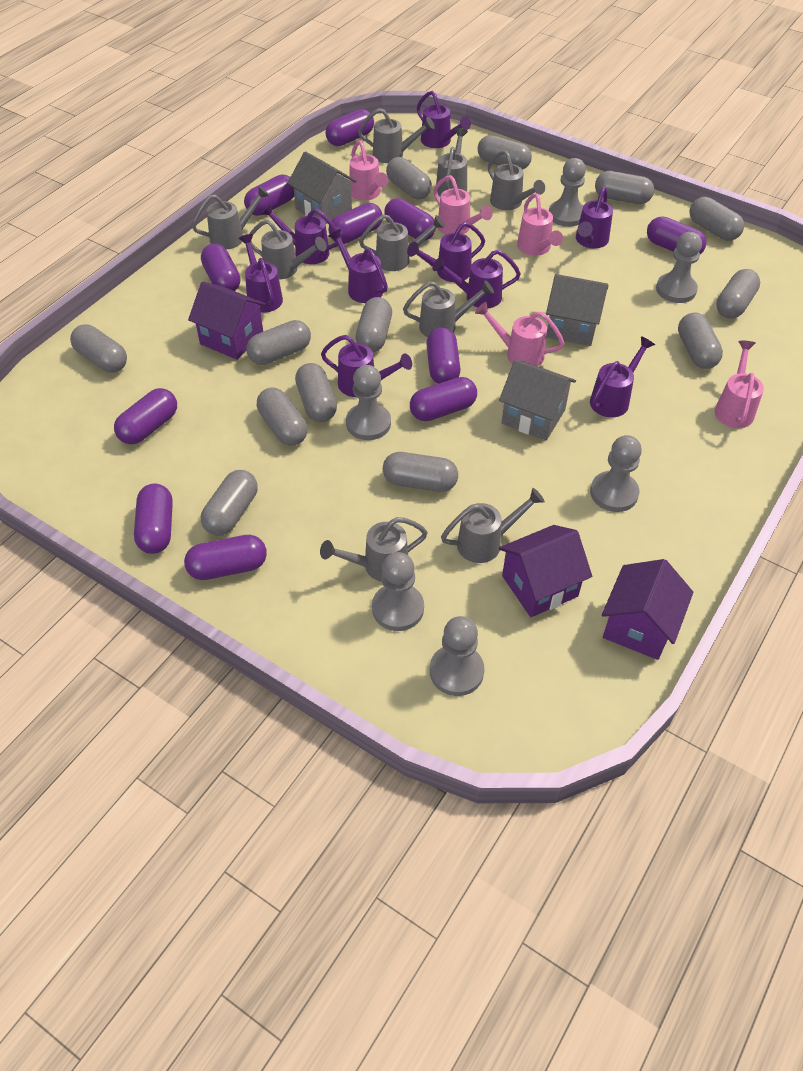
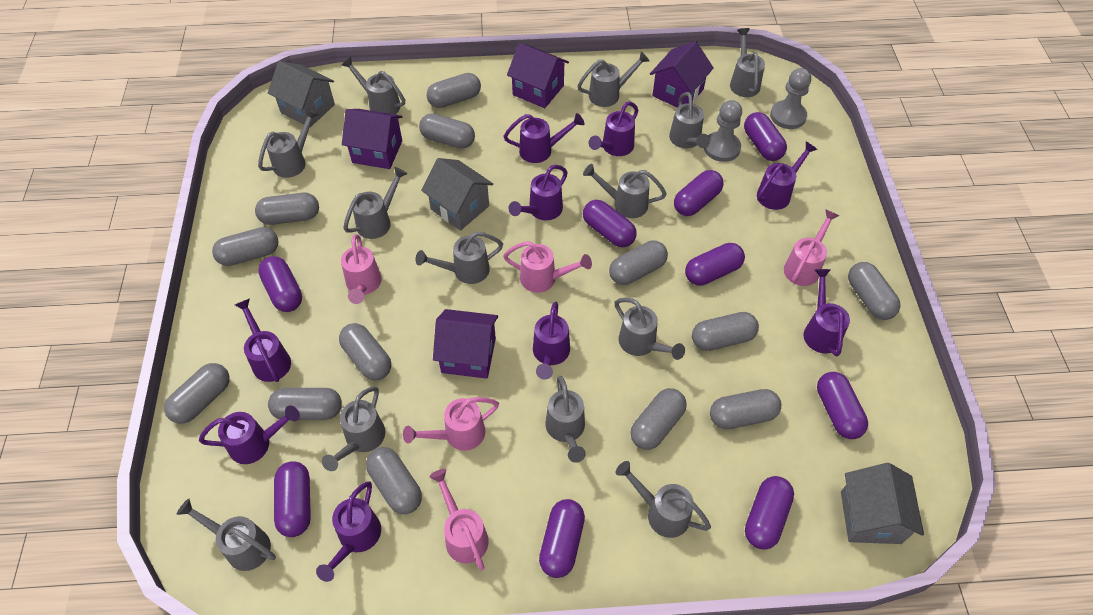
grey pawn: 6 -> 2
grey watering can: 9 -> 13
purple capsule: 11 -> 9
purple house: 3 -> 4

